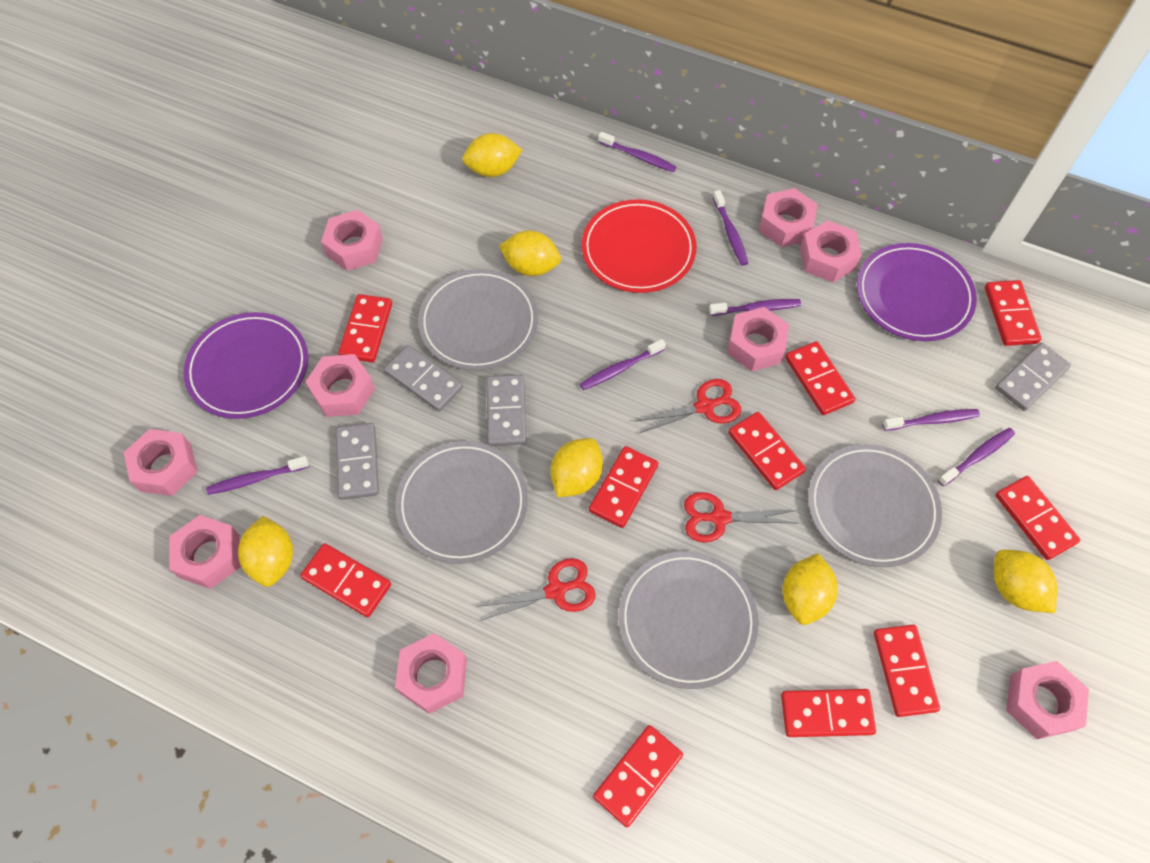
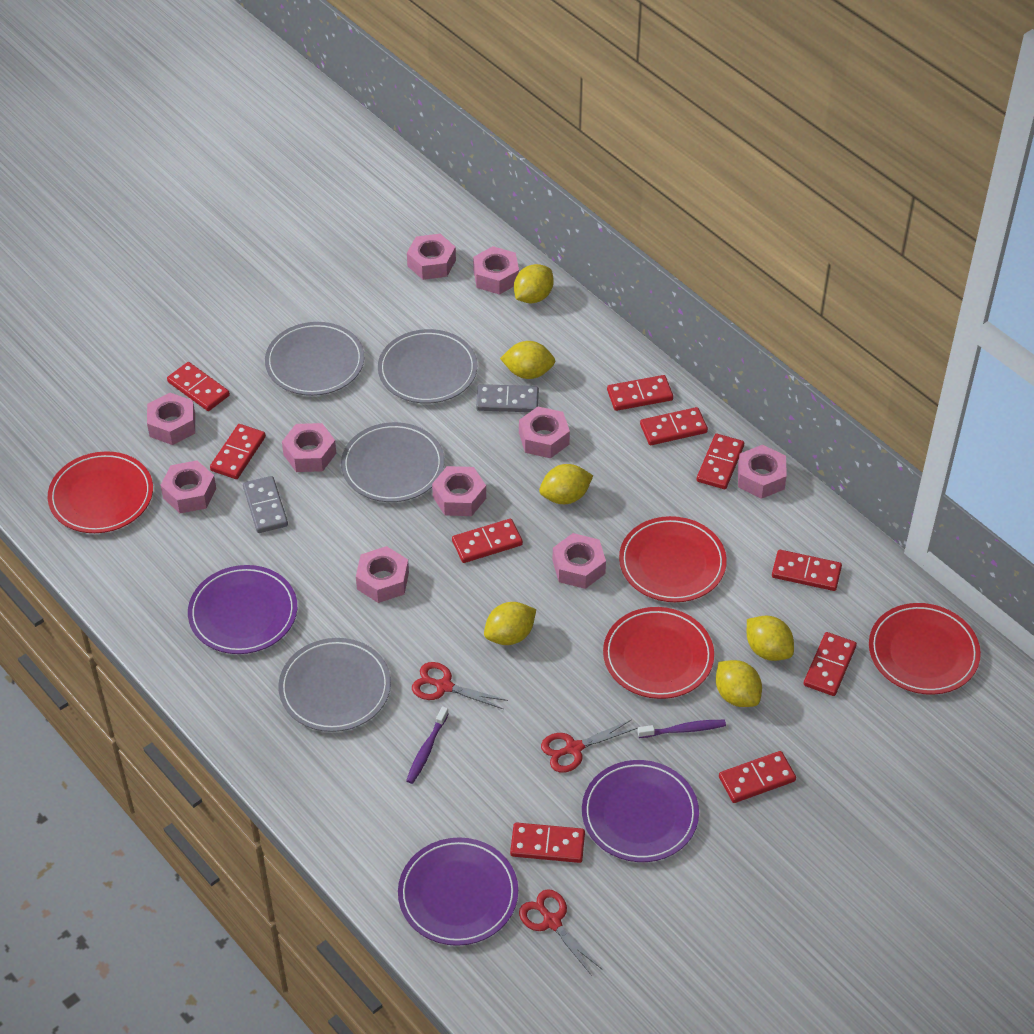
grey domino: 4 -> 2
pink nut: 9 -> 10
purple plate: 2 -> 3
purple toothbrush: 7 -> 2
red plate: 1 -> 4

